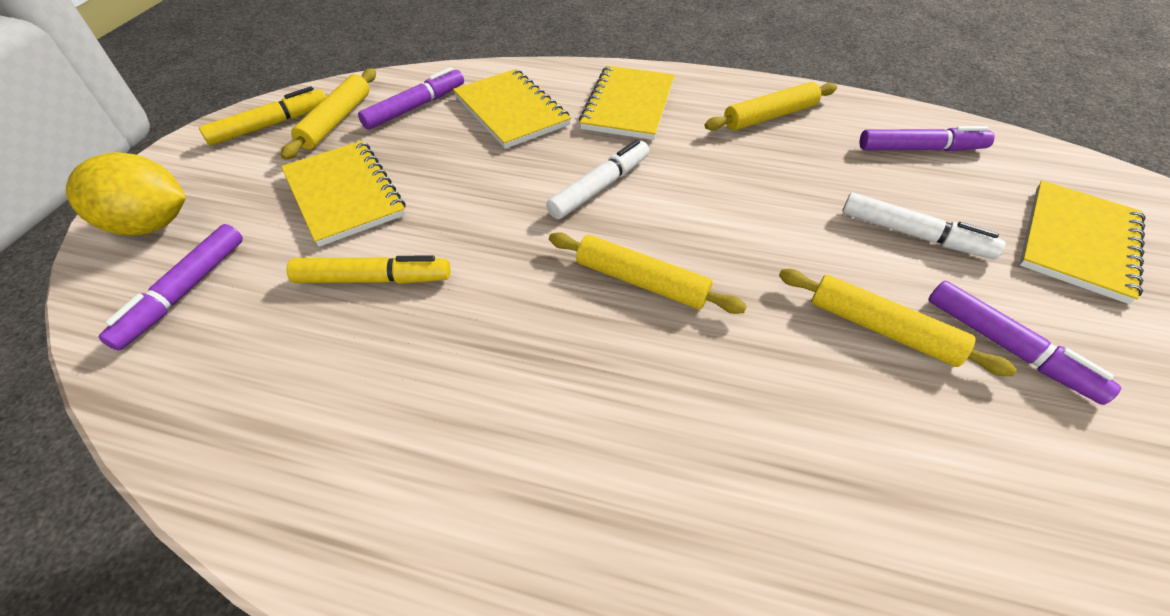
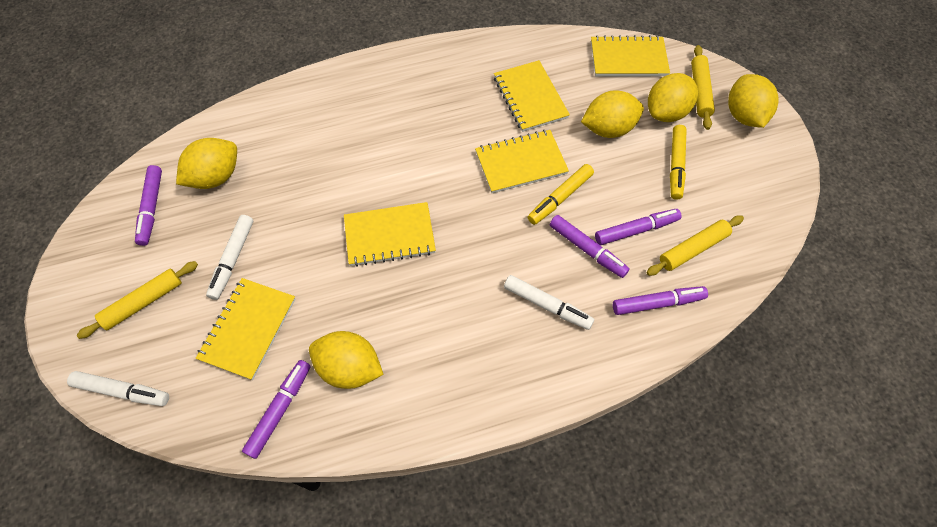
purple marker: 4 -> 5
white marker: 2 -> 3
yellow lemon: 1 -> 5
yellow notebook: 4 -> 5
yellow rolling pin: 4 -> 3

